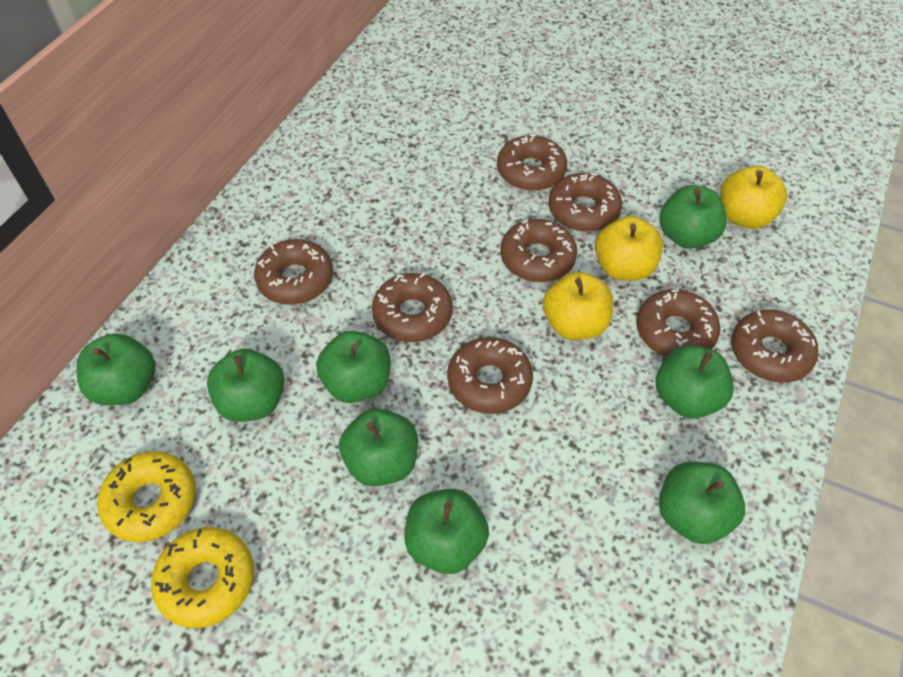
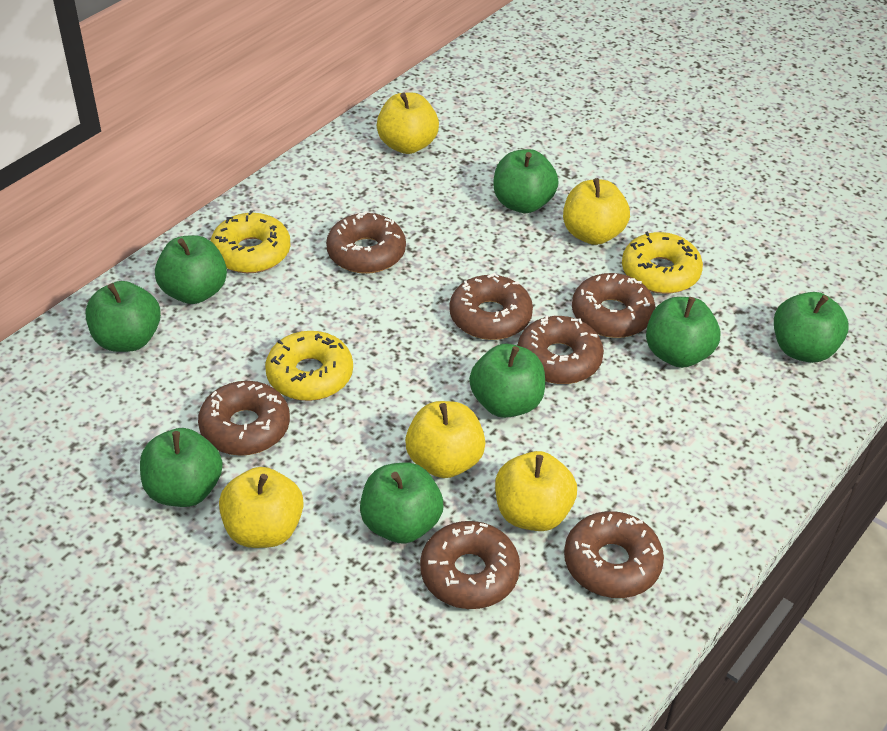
brown donut: 8 -> 7
yellow apple: 3 -> 5
yellow donut: 2 -> 3

